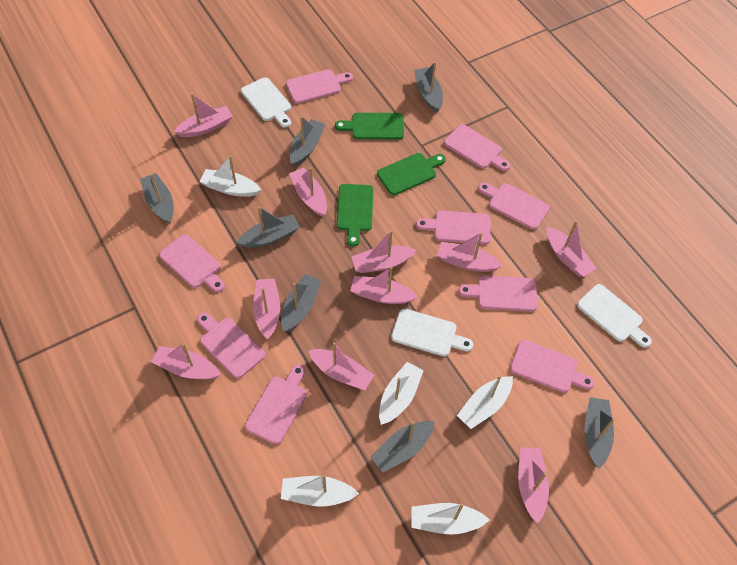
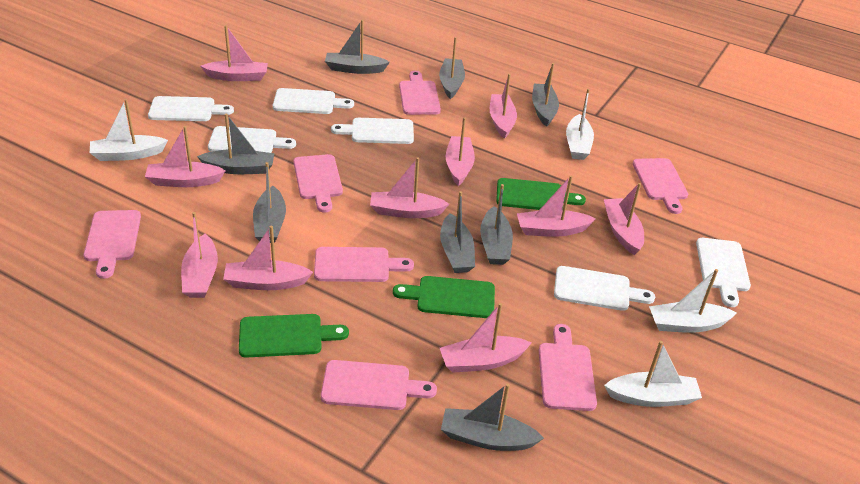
grey boat: 7 -> 8
pink cutting board: 9 -> 7
white boat: 5 -> 4
white cutting board: 3 -> 6

